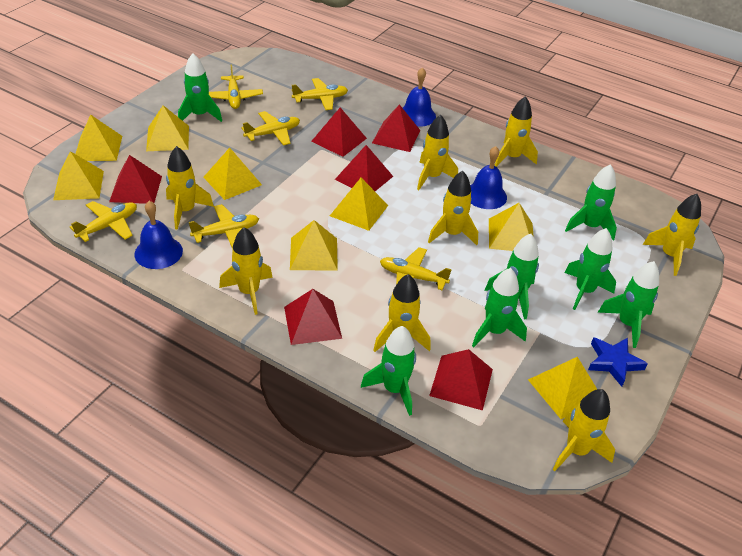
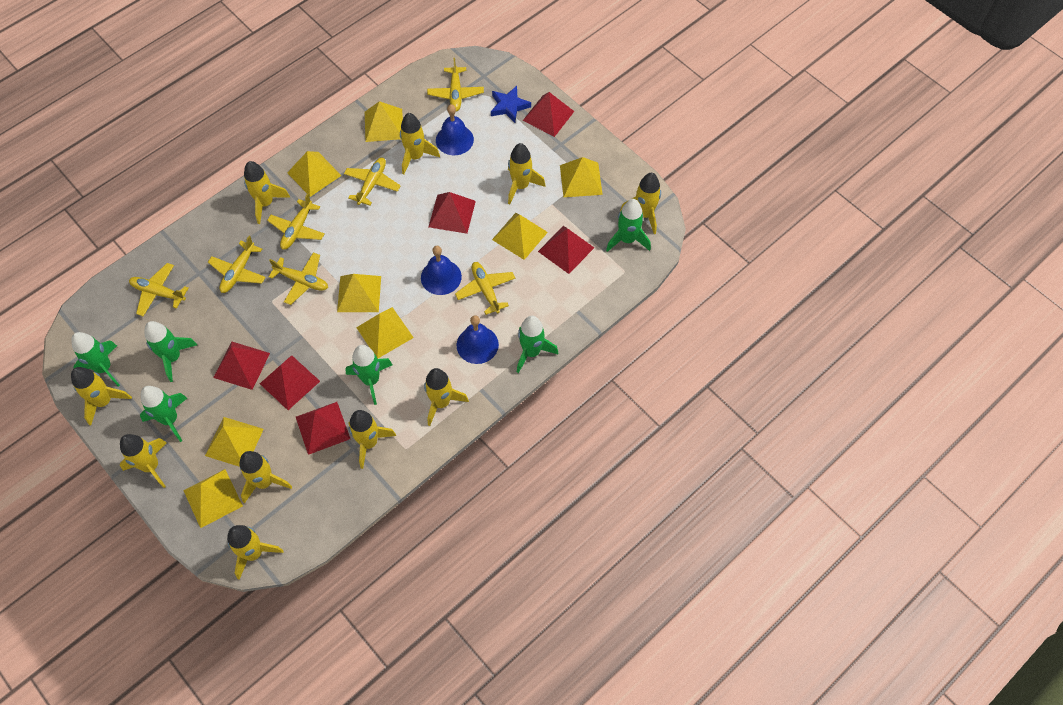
green rocket: 7 -> 6
yellow plane: 6 -> 7
yellow rocket: 8 -> 10

